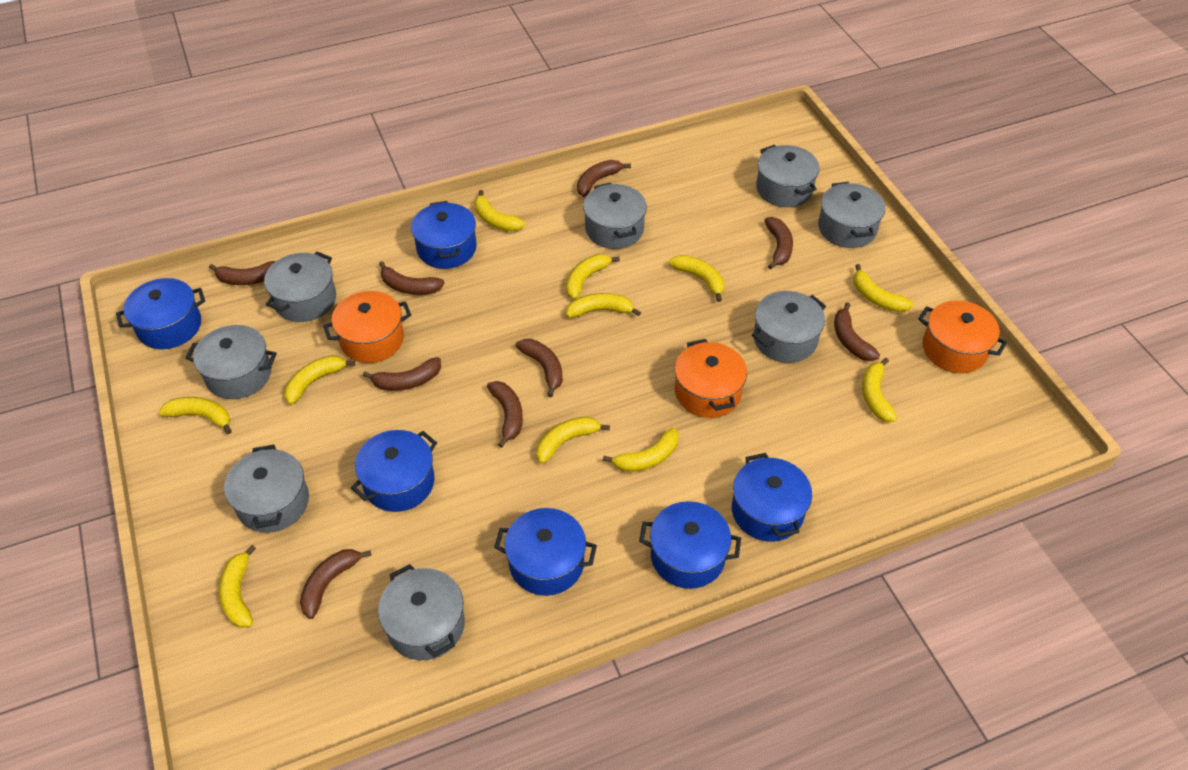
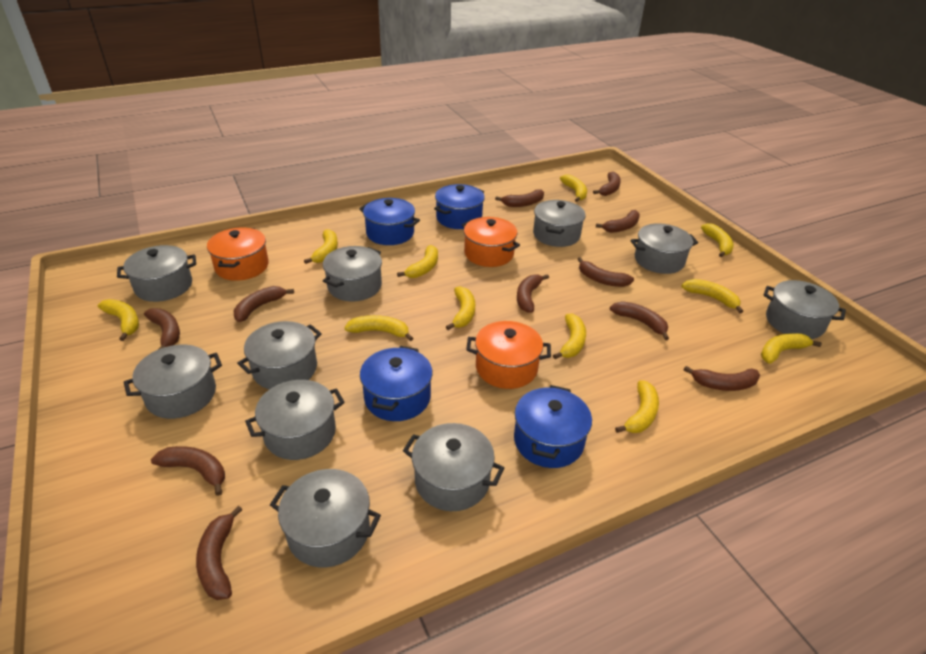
blue pot: 6 -> 4
brown banana: 9 -> 11
grey pot: 8 -> 10

